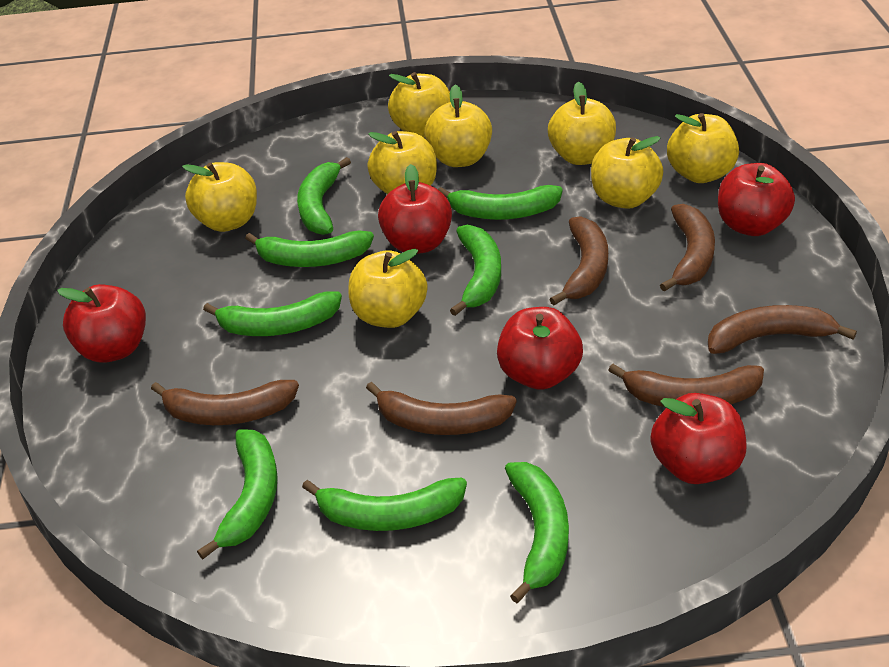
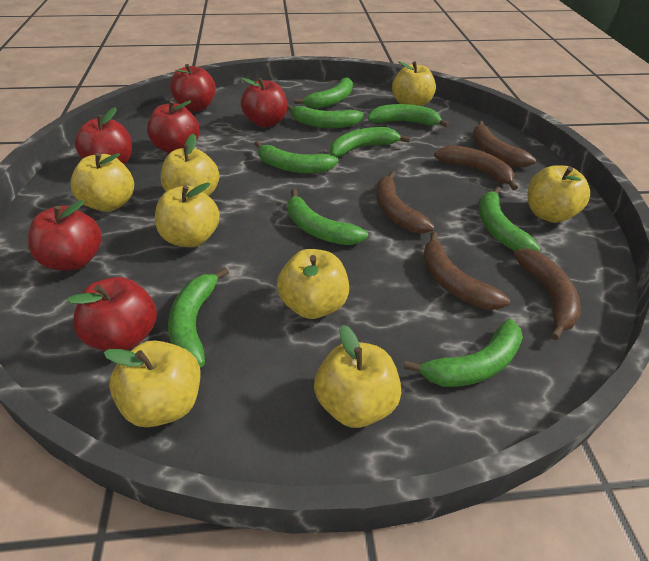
brown banana: 6 -> 5
green banana: 8 -> 9
red apple: 5 -> 6

